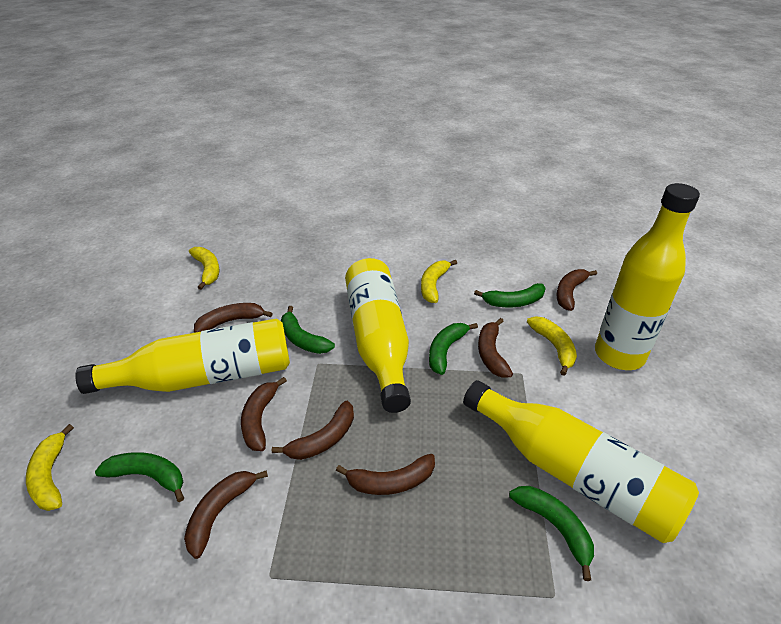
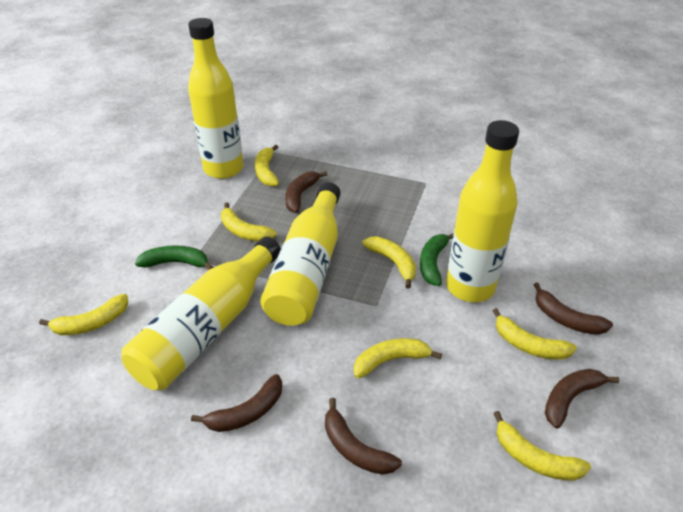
brown banana: 7 -> 5
green banana: 5 -> 2
yellow banana: 4 -> 7

